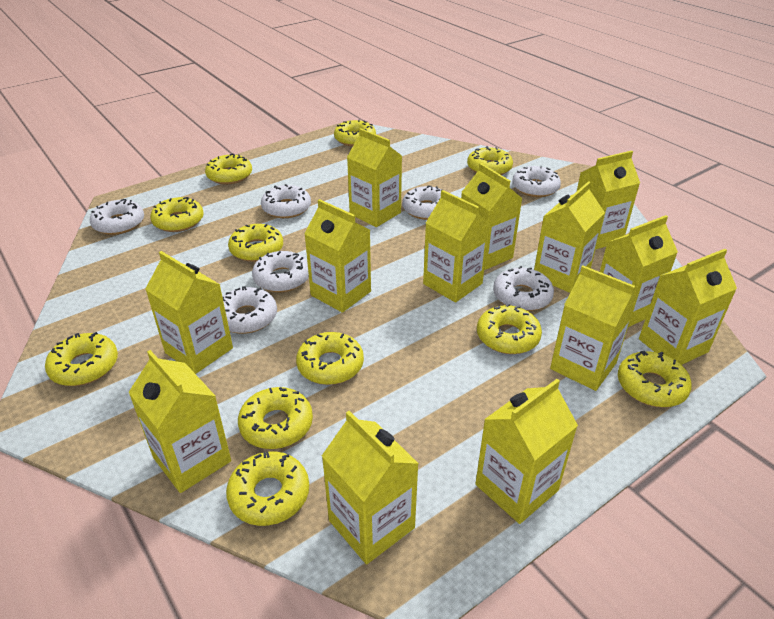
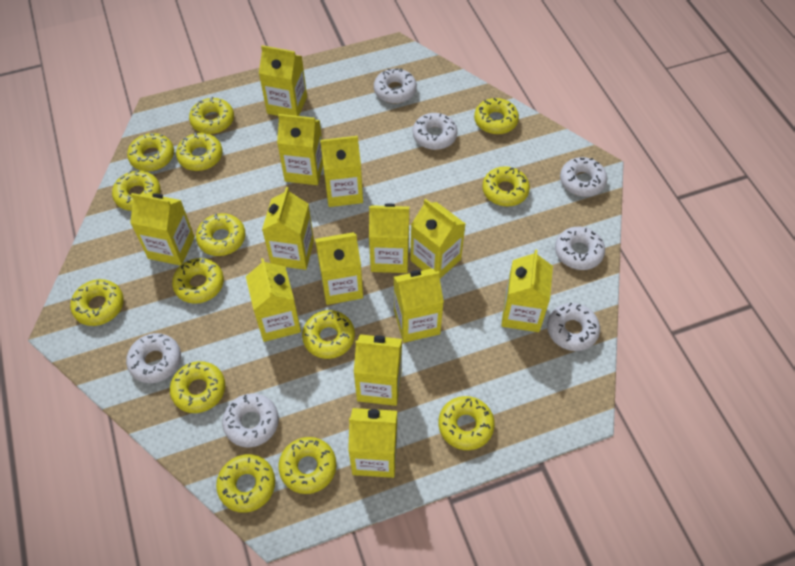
yellow donut: 11 -> 14

